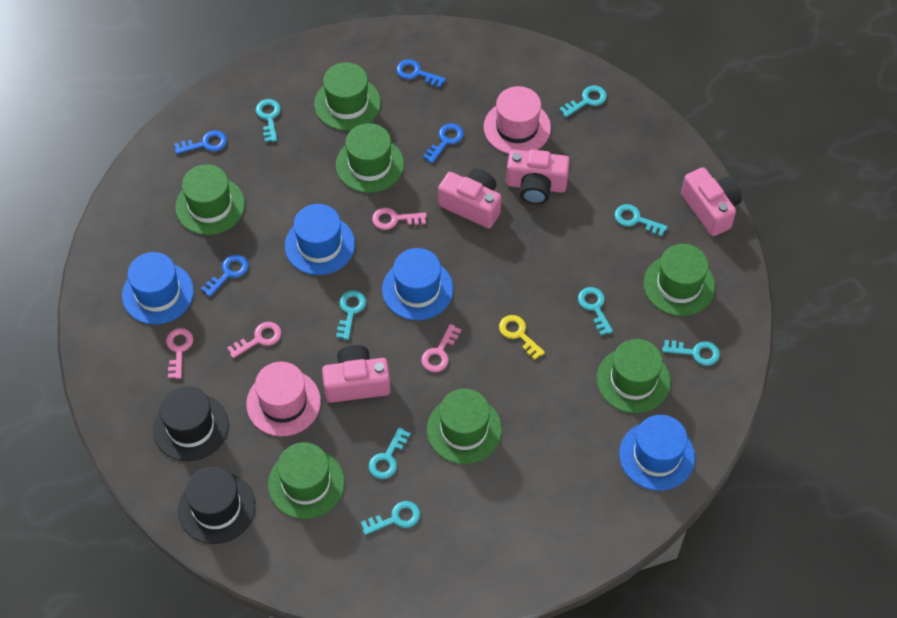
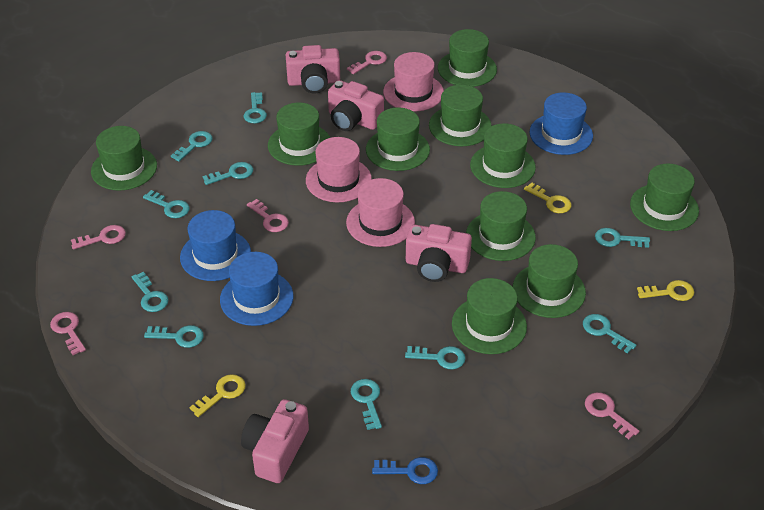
black hat: 2 -> 0
blue hat: 4 -> 3
blue key: 4 -> 1
green hat: 7 -> 10
pink hat: 2 -> 3
pink key: 4 -> 5
turquoise key: 8 -> 10
yellow key: 1 -> 3

